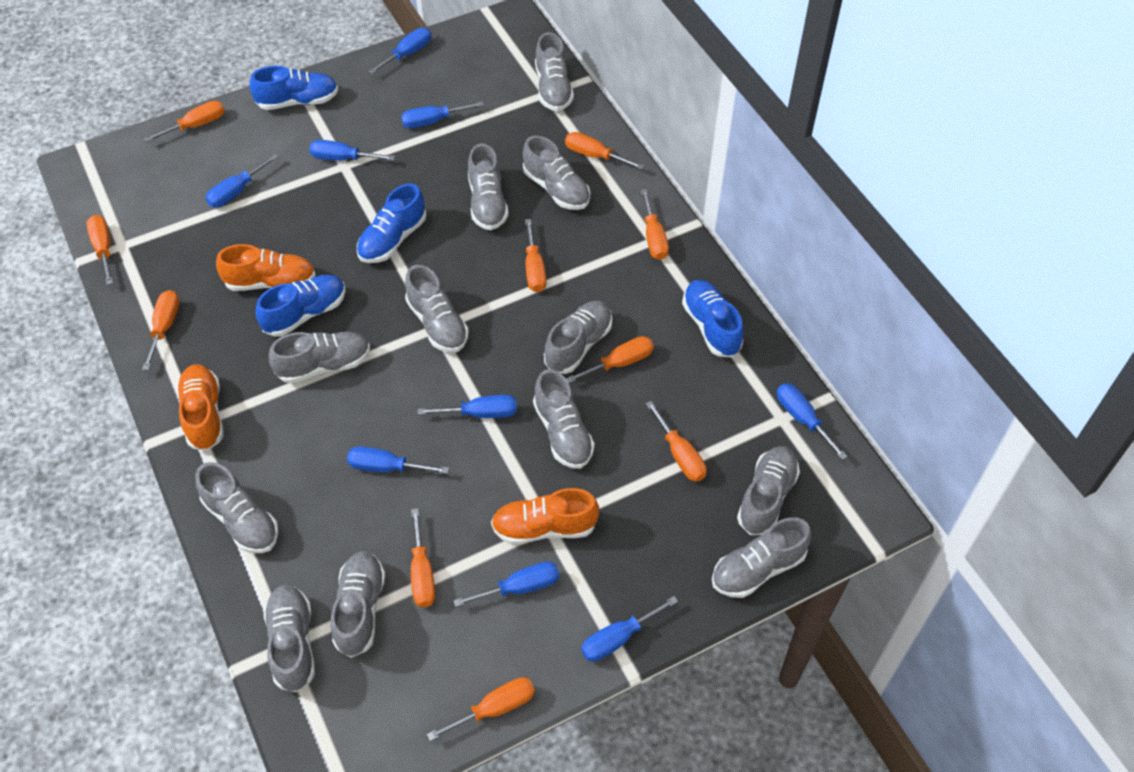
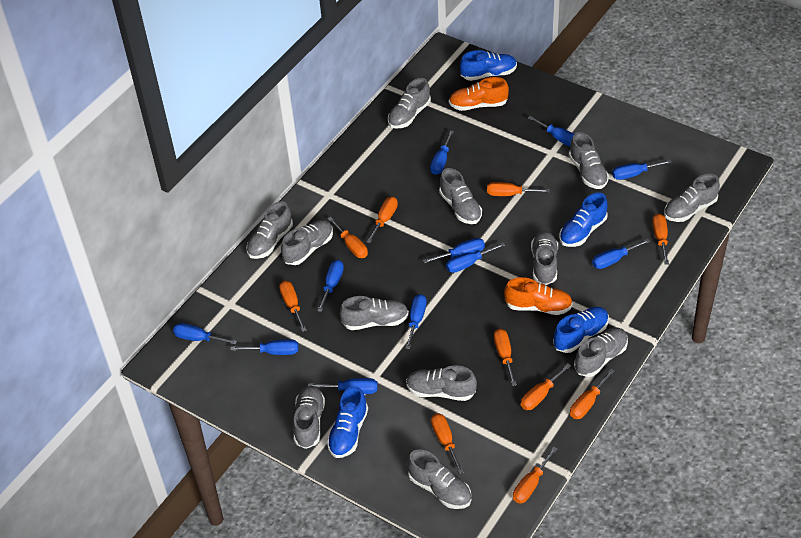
blue screwdriver: 9 -> 11
orange shoe: 3 -> 2

